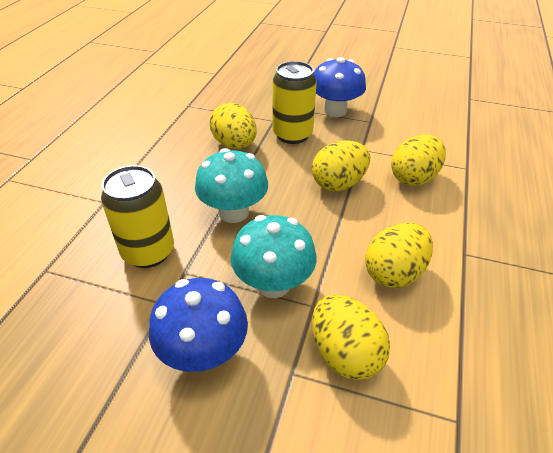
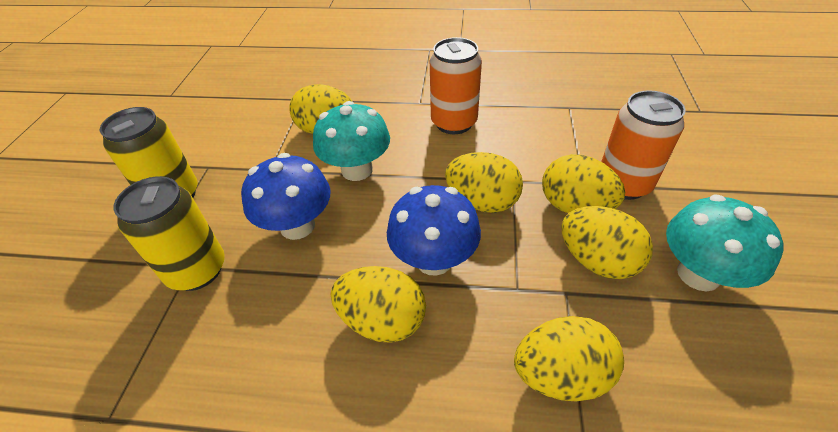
orange can: 0 -> 2
yellow egg: 5 -> 6

